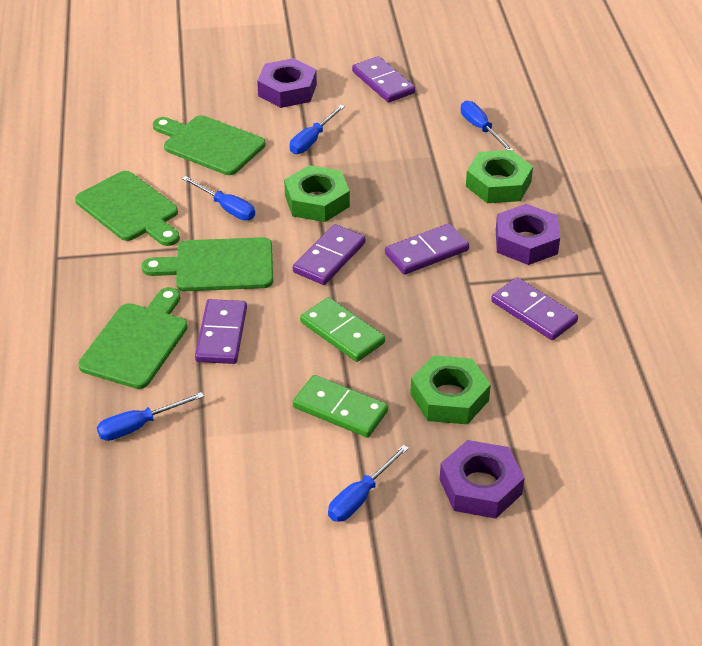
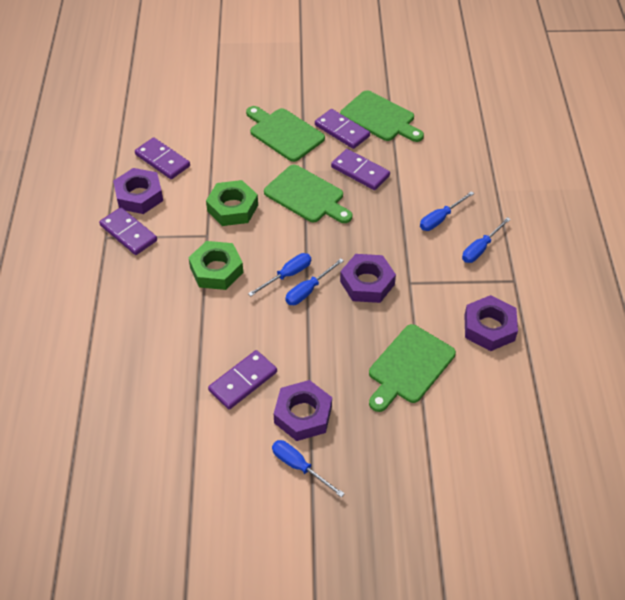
green domino: 2 -> 0
green nut: 3 -> 2
purple nut: 3 -> 4

